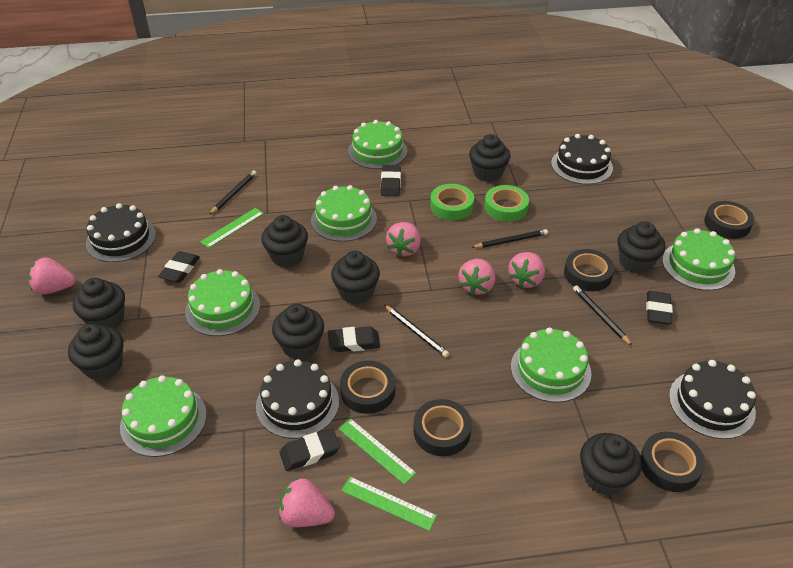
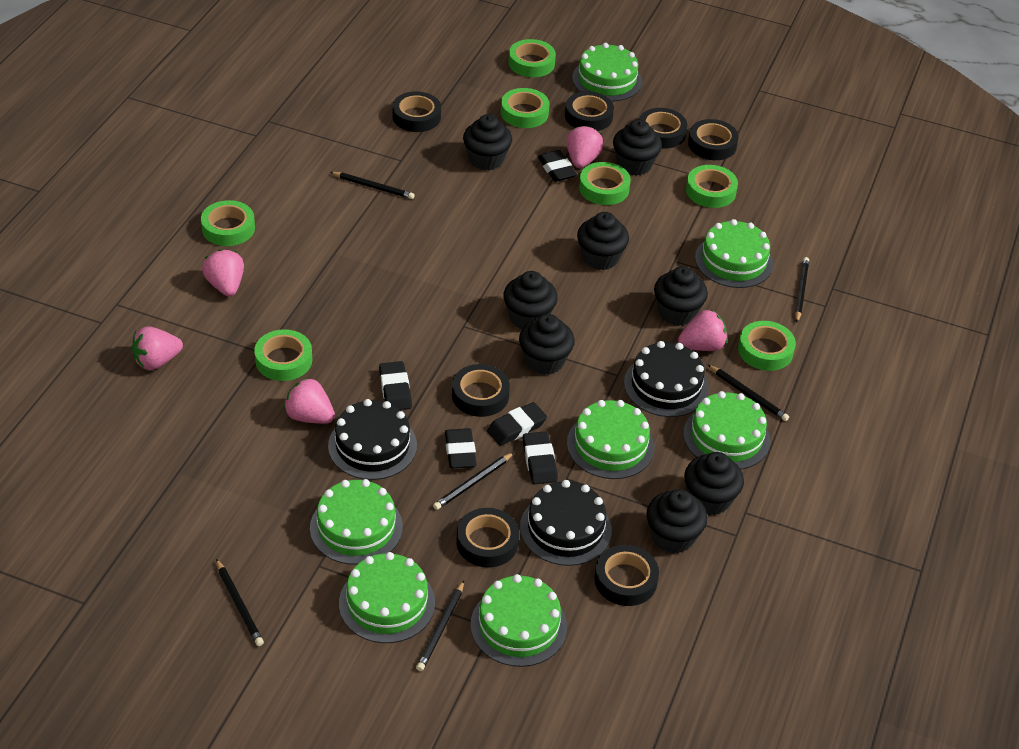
black cake: 4 -> 3
black pencil: 4 -> 6
black tape: 5 -> 7
green cake: 6 -> 7
green ruler: 3 -> 0
green tape: 2 -> 7

